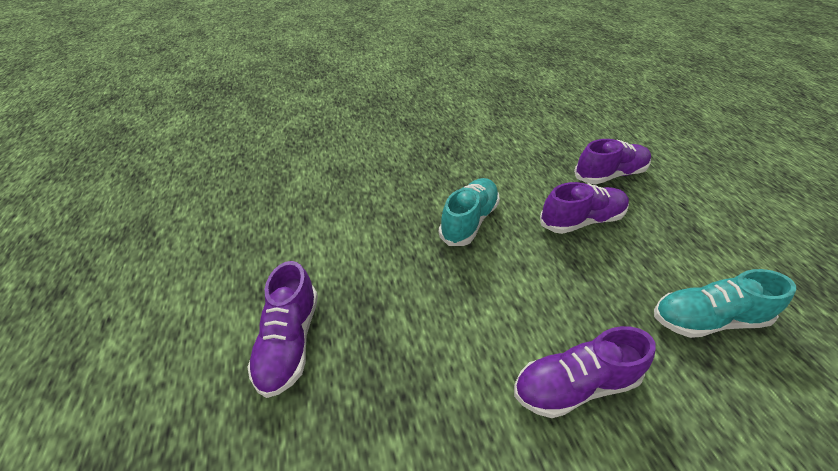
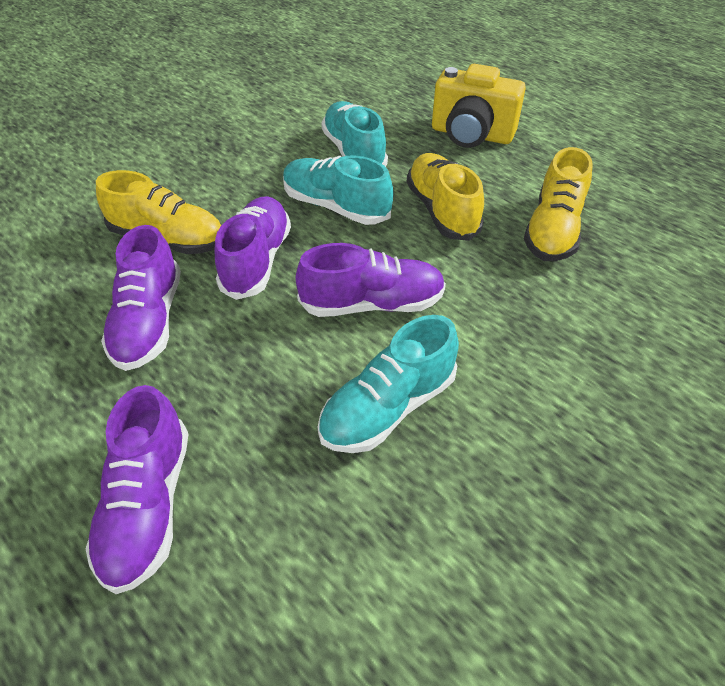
turquoise shoe: 2 -> 3
yellow camera: 0 -> 1
yellow shoe: 0 -> 3

